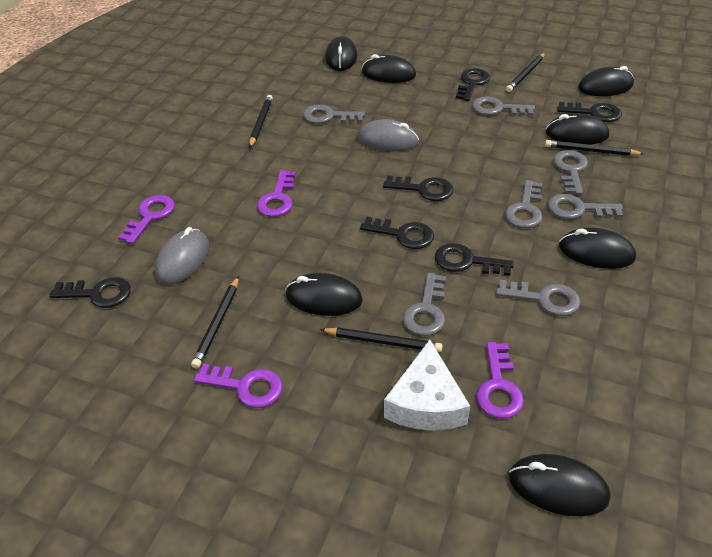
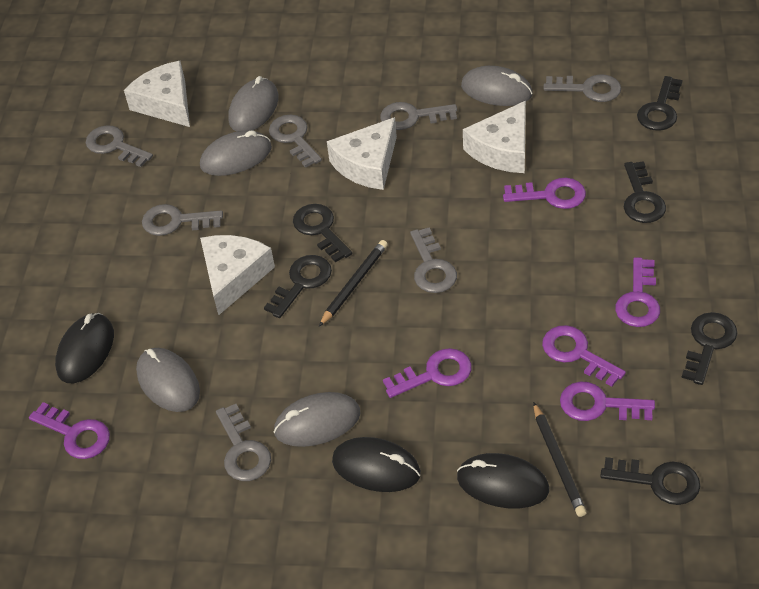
black mouse: 7 -> 3
black pencil: 5 -> 2
grey mouse: 2 -> 5
purple key: 4 -> 6
white cheese: 1 -> 4

